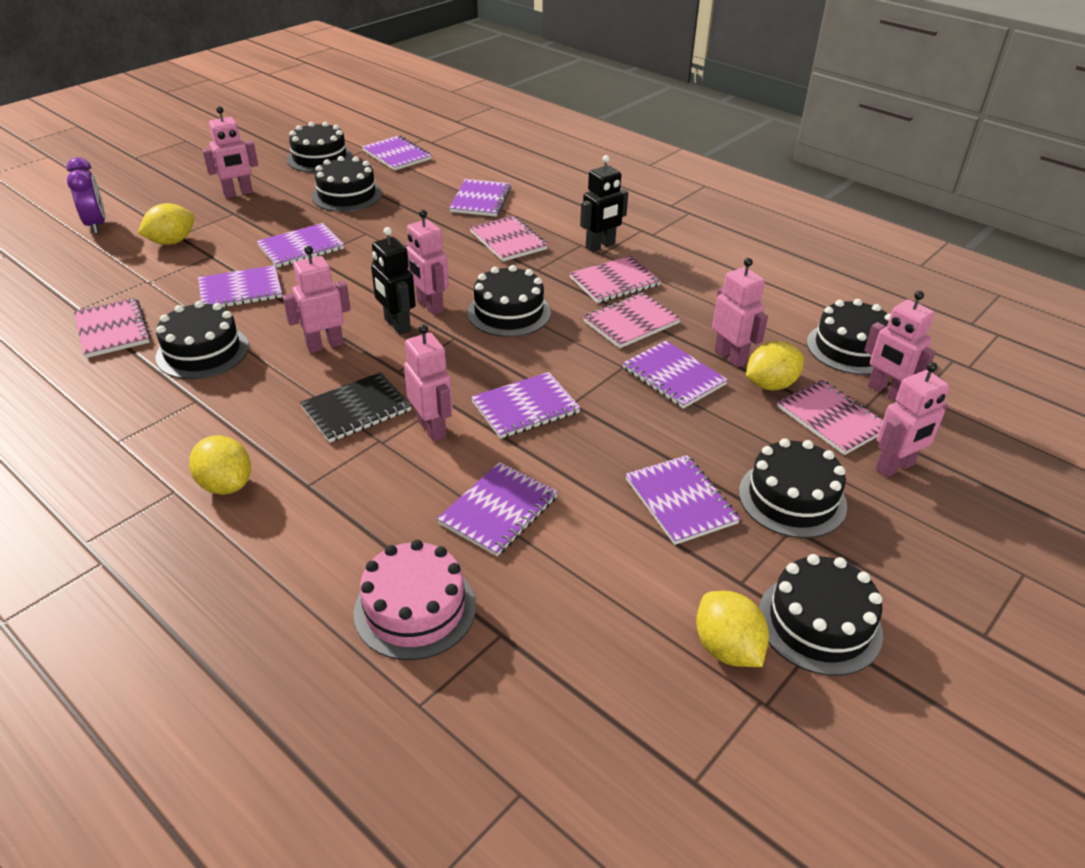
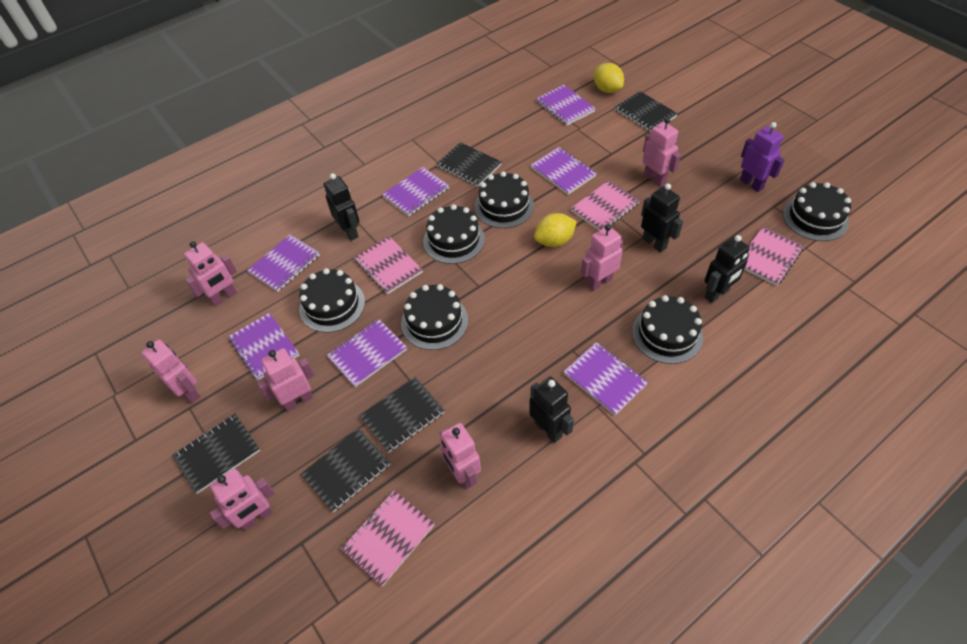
black cake: 7 -> 6
black notebook: 1 -> 5
black robot: 2 -> 4
pink cake: 1 -> 0
pink notebook: 5 -> 4
purple clock: 1 -> 0
purple notebook: 8 -> 7
purple robot: 0 -> 1
yellow lemon: 4 -> 2

